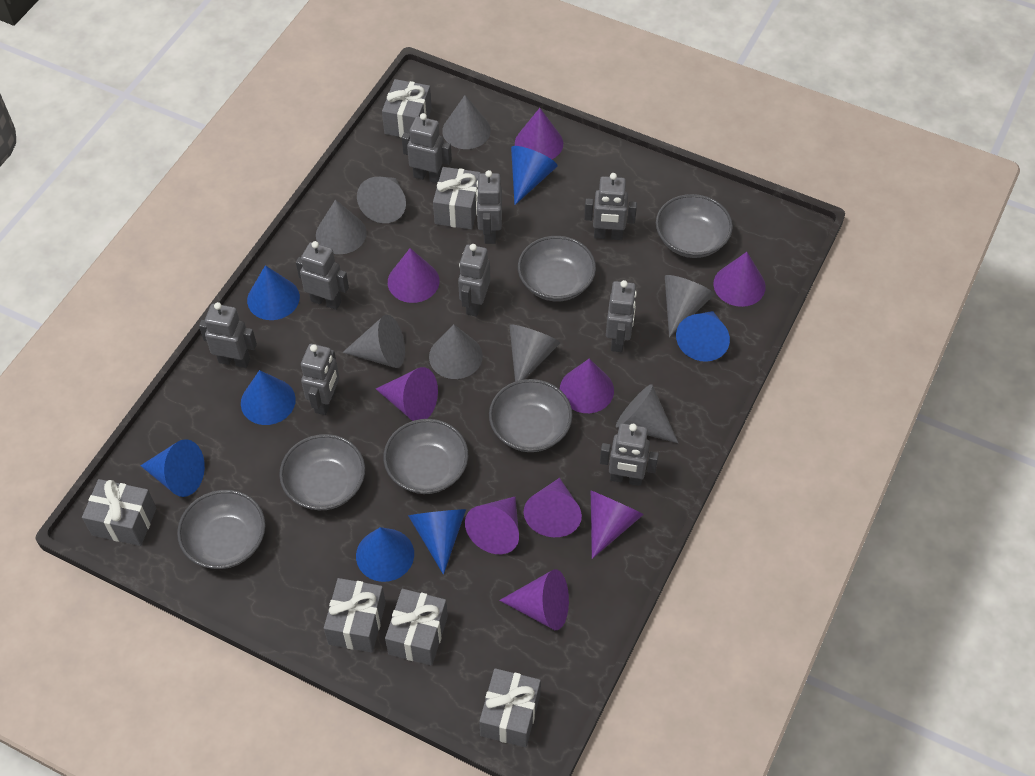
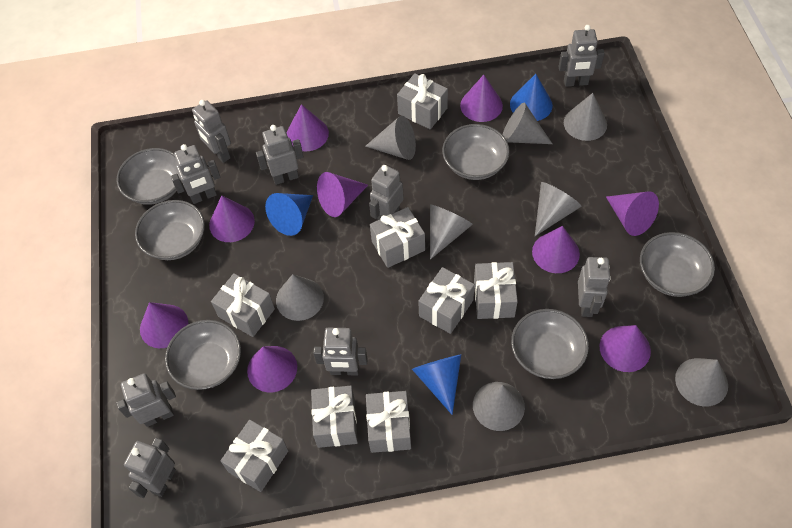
blue cone: 7 -> 3
grey gift: 6 -> 8

